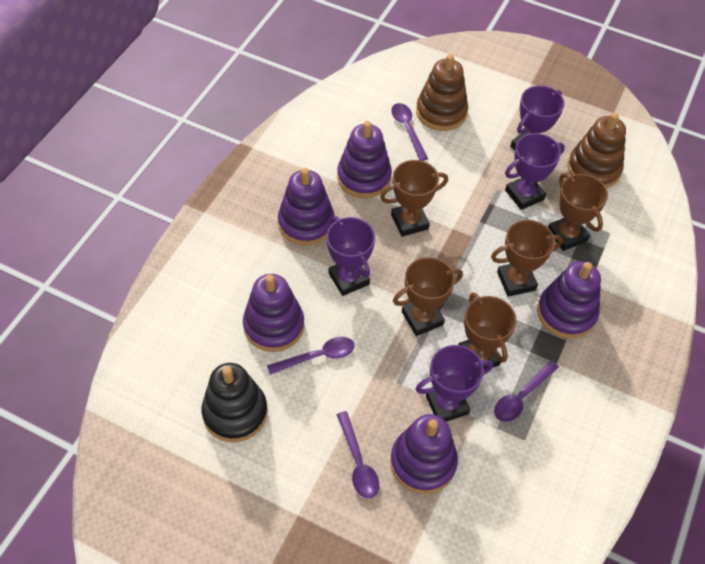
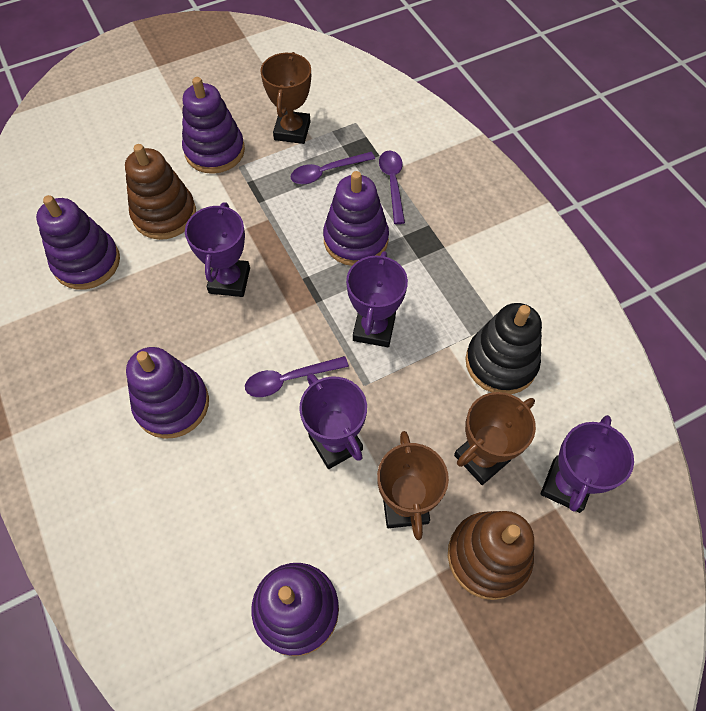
brown trophy: 5 -> 3
purple spoon: 4 -> 3

